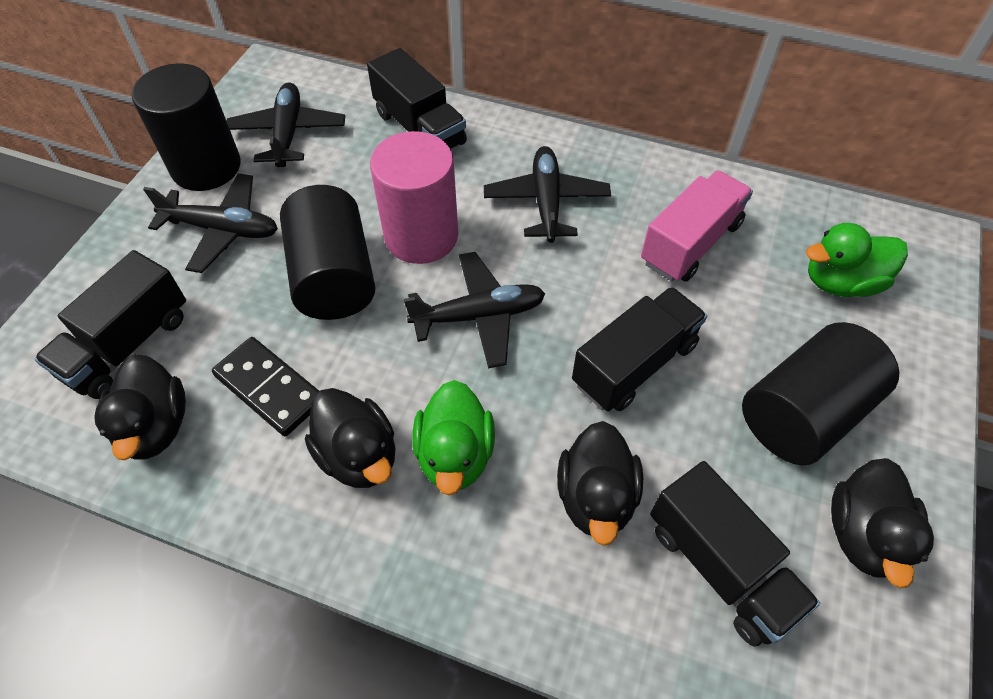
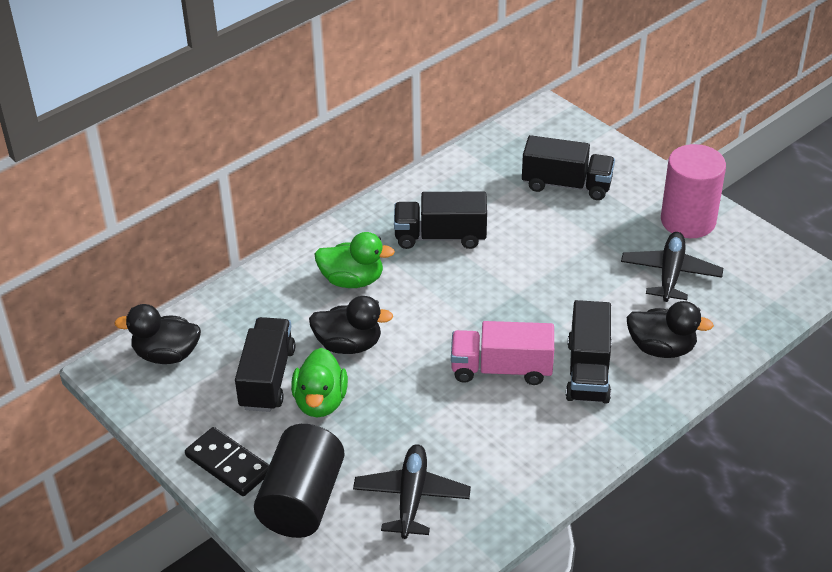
black cylinder: 3 -> 1
black duck: 4 -> 3
black plane: 4 -> 2

